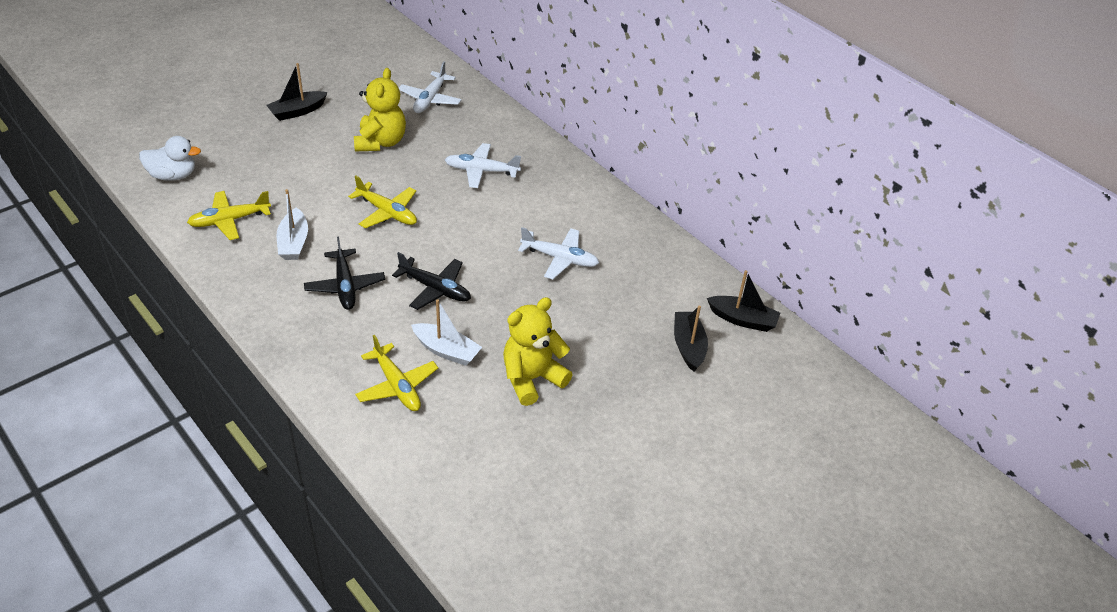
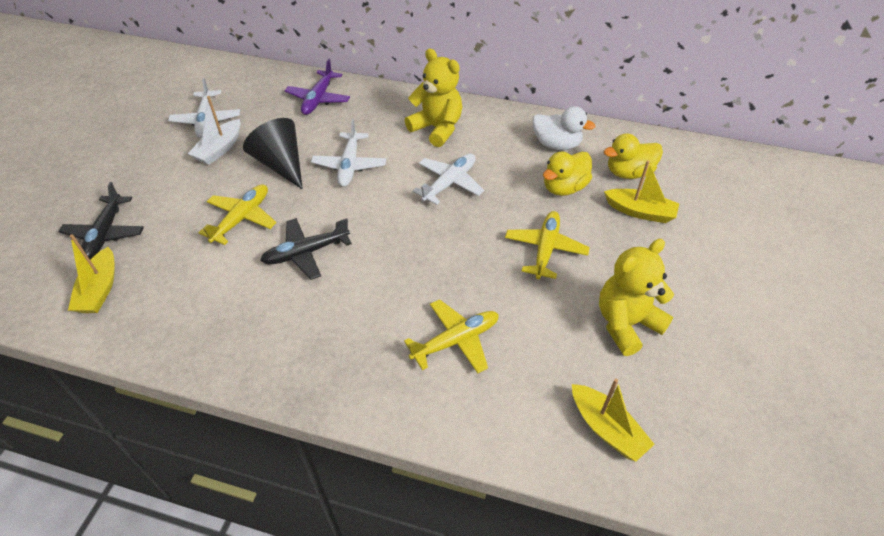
black boat: 3 -> 0
black cone: 0 -> 1
purple plane: 0 -> 1
white boat: 2 -> 1
yellow boat: 0 -> 3
yellow duck: 0 -> 2

